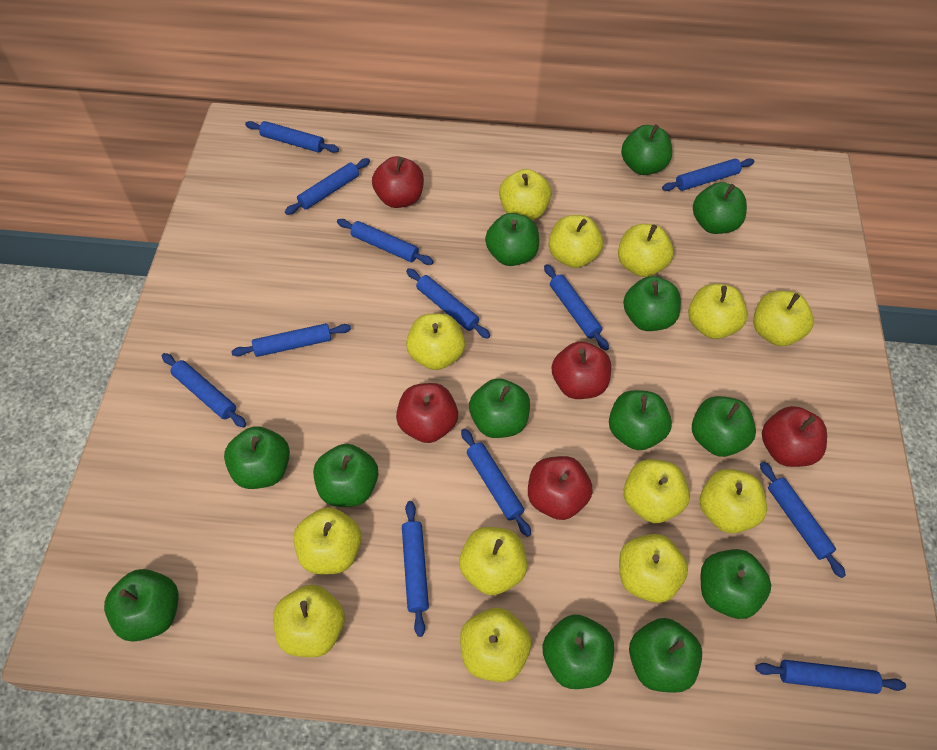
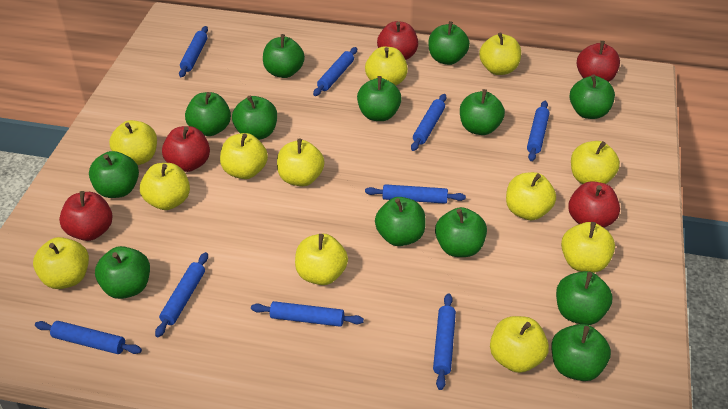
blue rolling pin: 12 -> 9
yellow apple: 13 -> 12

